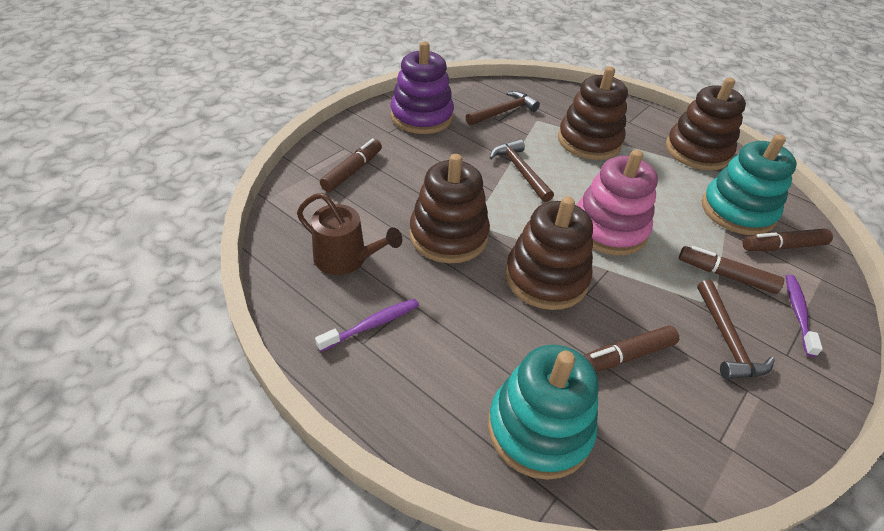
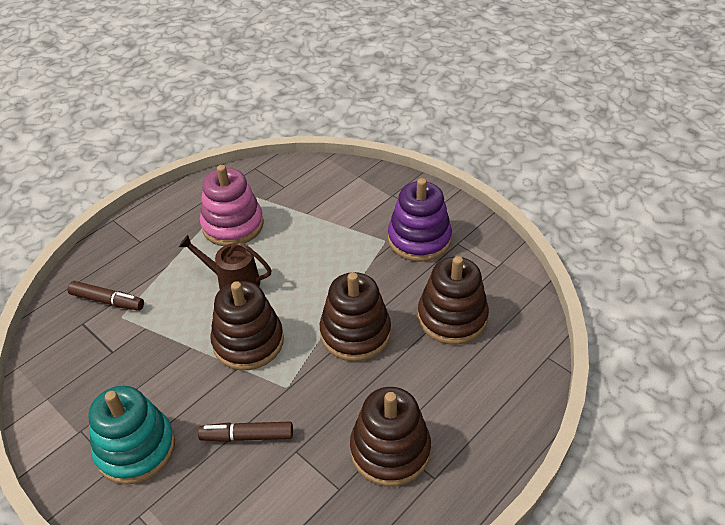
brown hammer: 3 -> 0
brown marker: 4 -> 2
purple toothbrush: 2 -> 0
turquoise stacking toy: 2 -> 1

